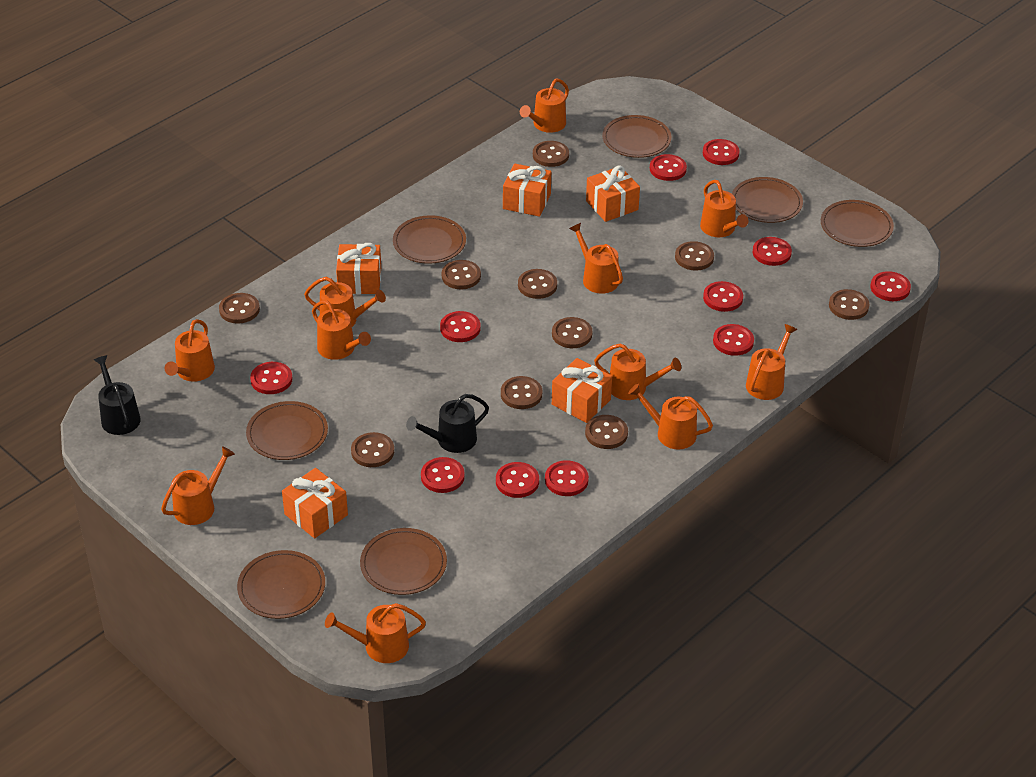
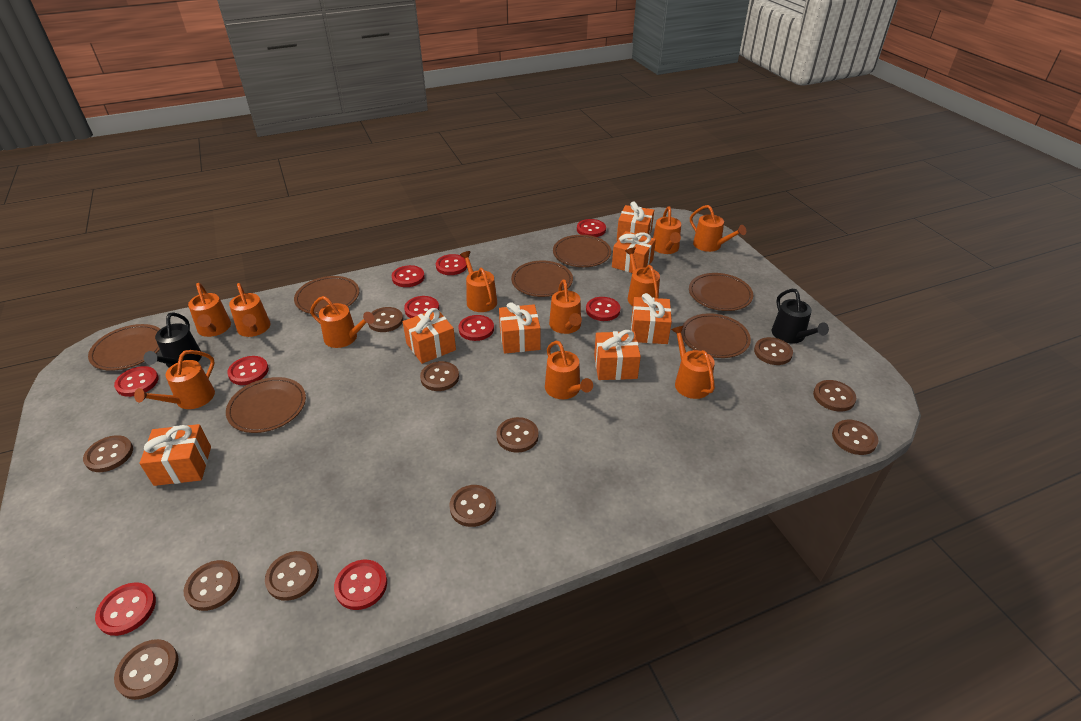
brown button: 10 -> 11
orange gift: 5 -> 7
red button: 11 -> 10

